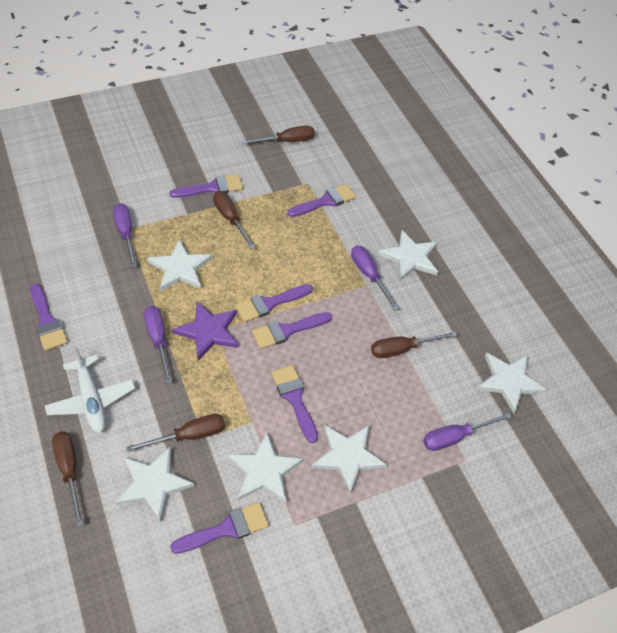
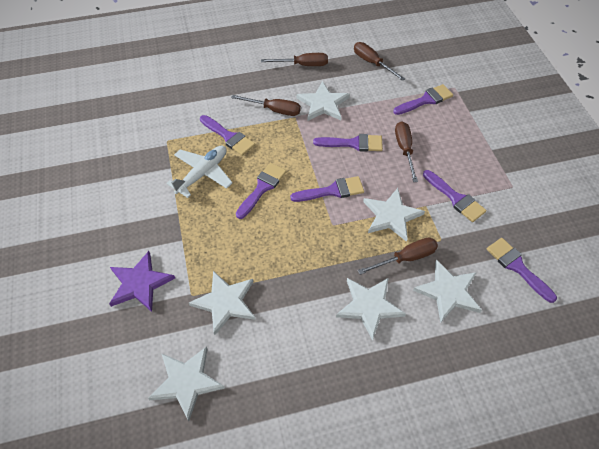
purple screwdriver: 4 -> 0

